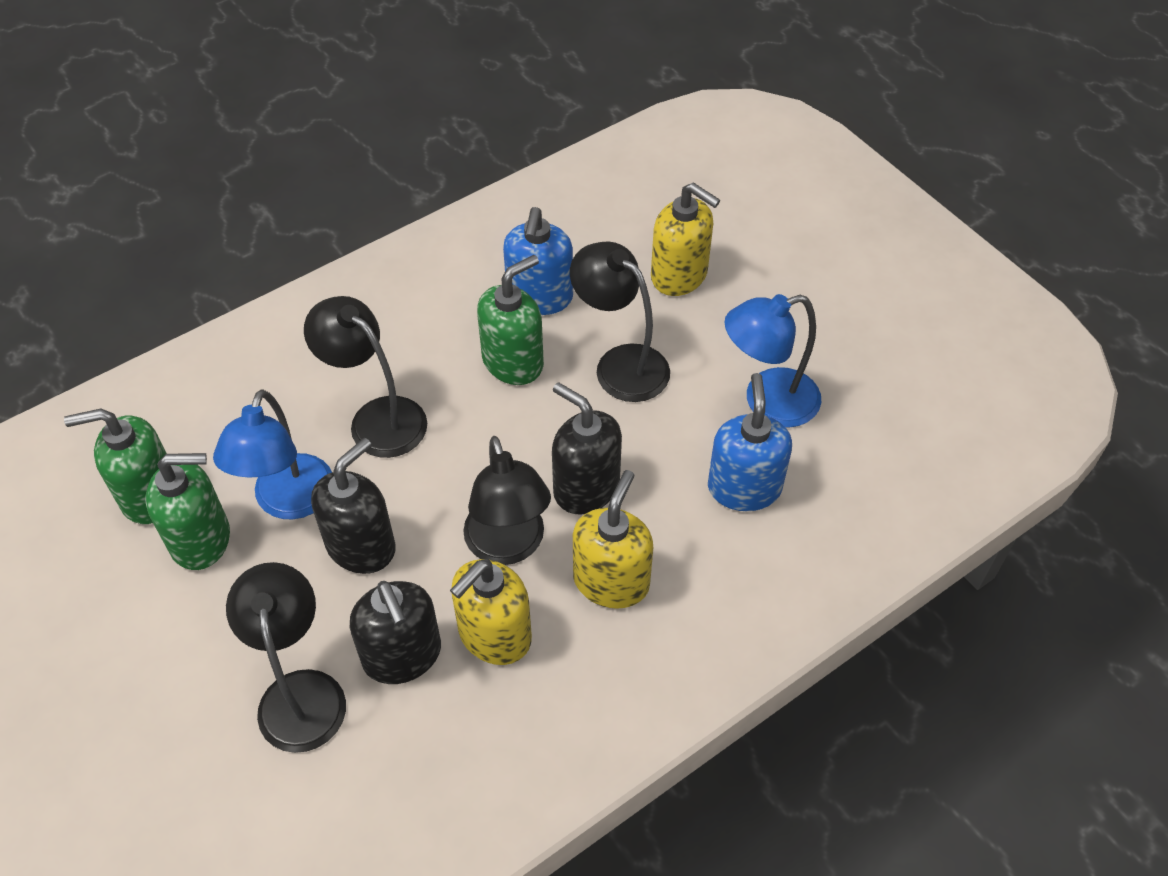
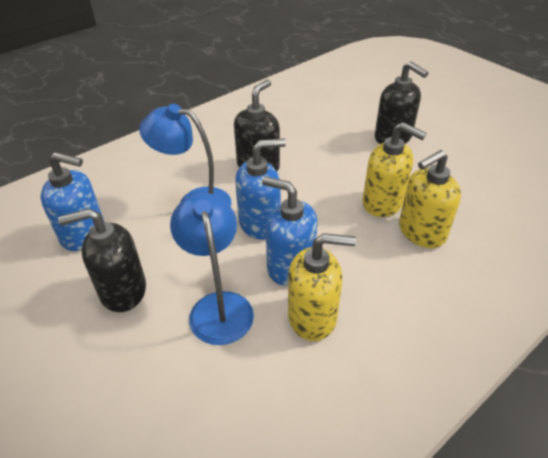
black lamp: 4 -> 0
blue soap dispenser: 2 -> 3
green soap dispenser: 3 -> 0

